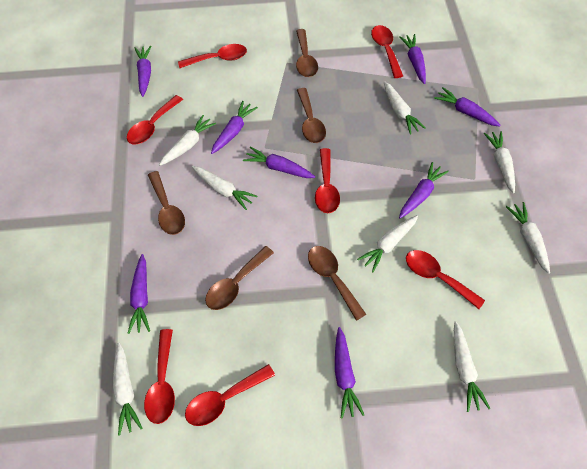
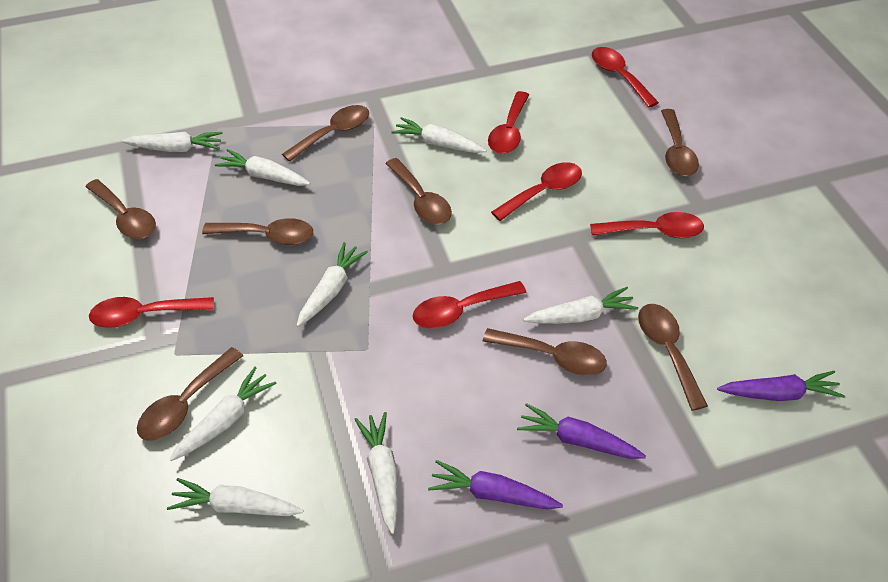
brown spoon: 5 -> 8
purple carrot: 8 -> 3
red spoon: 7 -> 6

